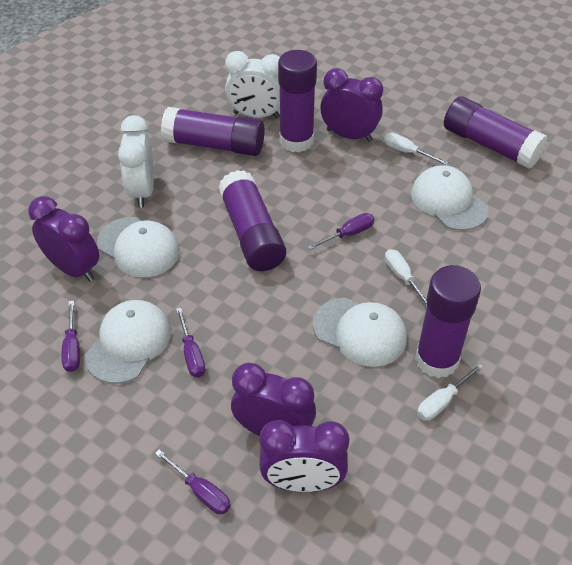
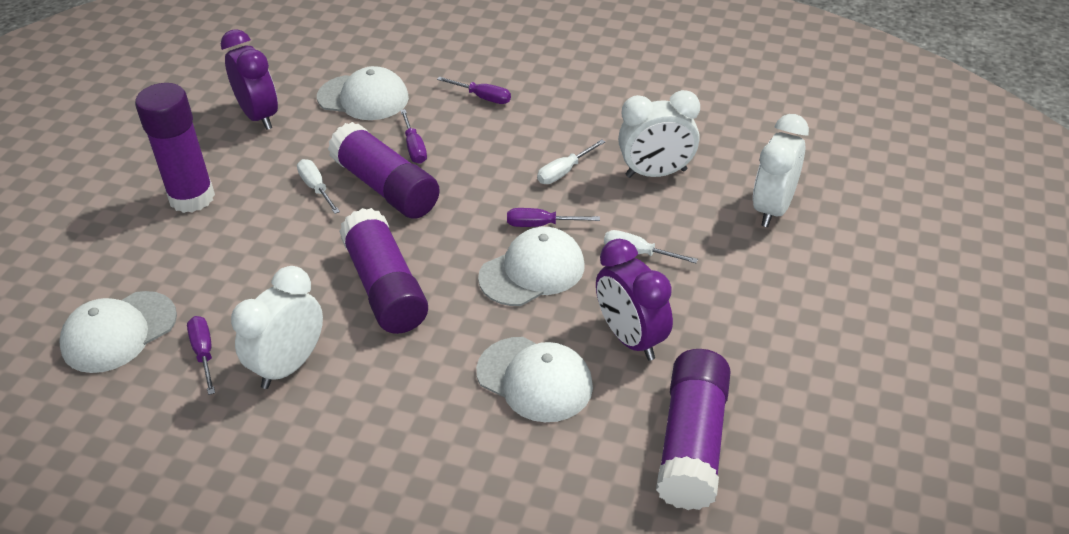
purple clock: 4 -> 2
purple glue stick: 5 -> 4
white clock: 2 -> 3

